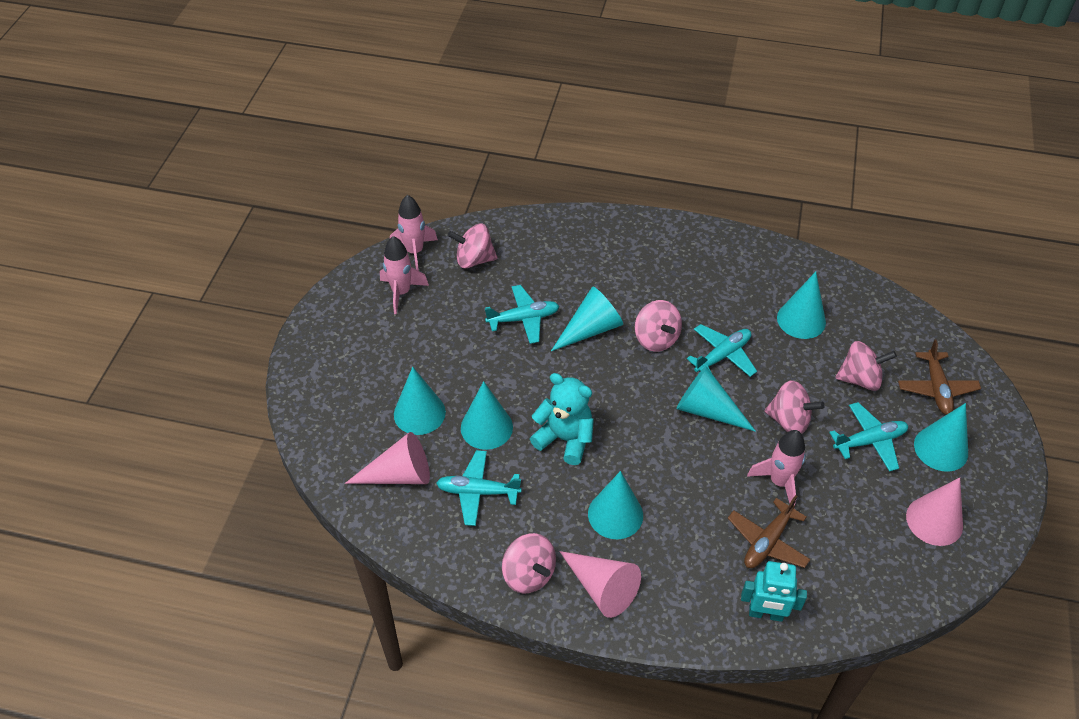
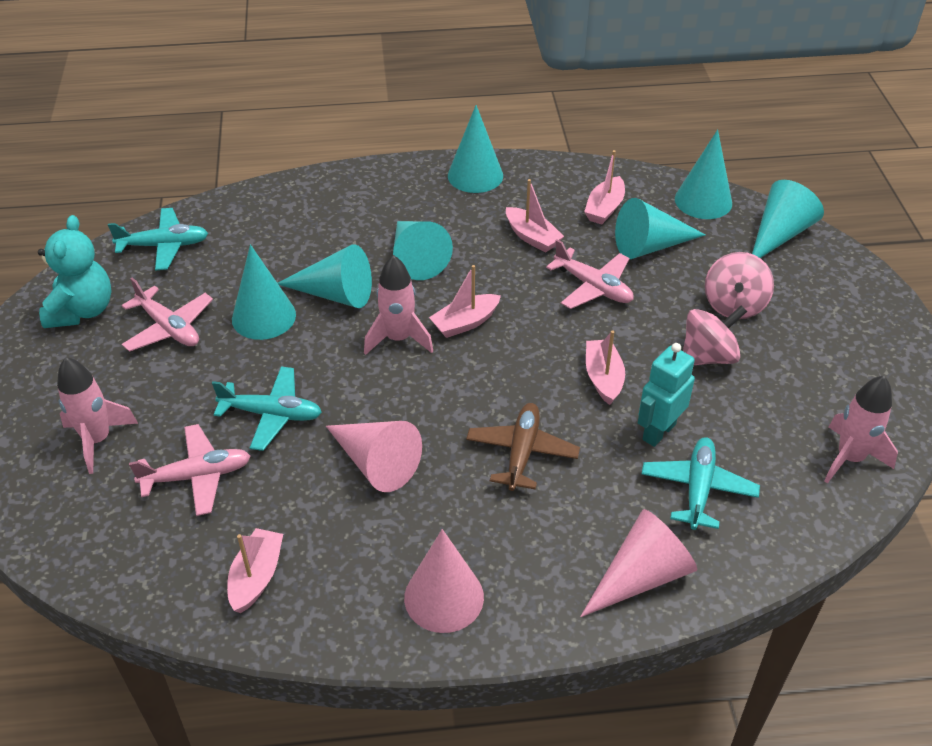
brown plane: 2 -> 1
pink boat: 0 -> 5
pink plane: 0 -> 3
pink spinning top: 5 -> 2
turquoise plane: 4 -> 3

